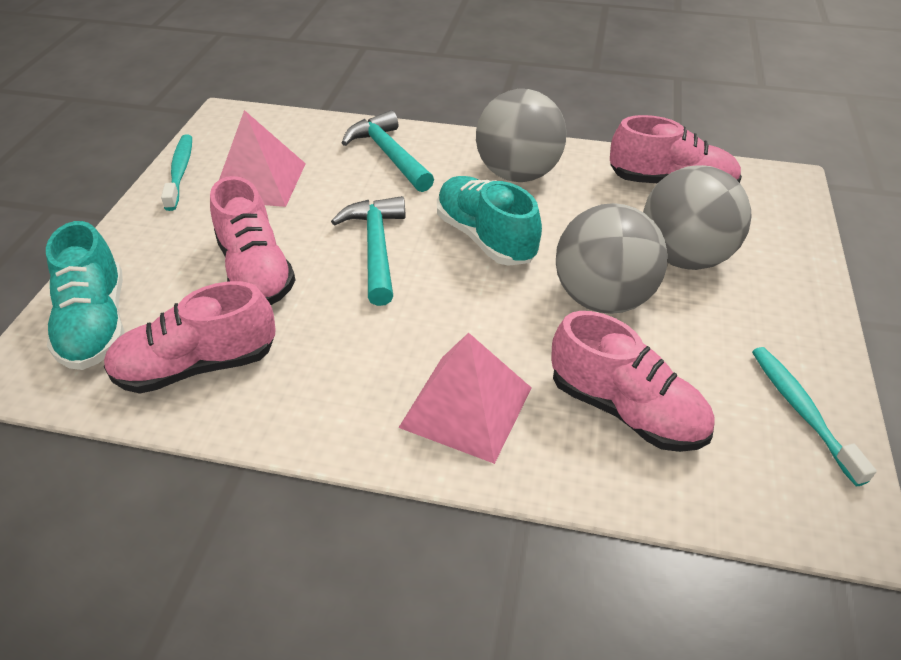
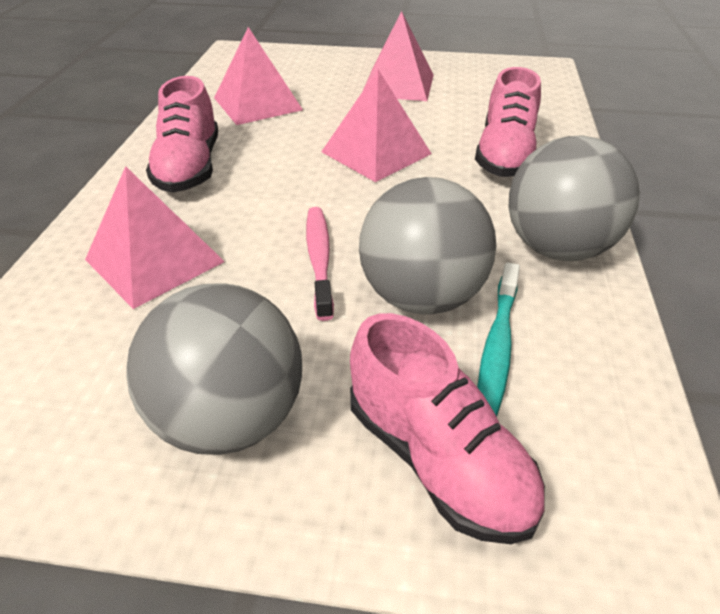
pink pyramid: 2 -> 4
pink shoe: 4 -> 3
pink toothbrush: 0 -> 1
turquoise hammer: 2 -> 0
turquoise shoe: 2 -> 0
turquoise toothbrush: 2 -> 1

